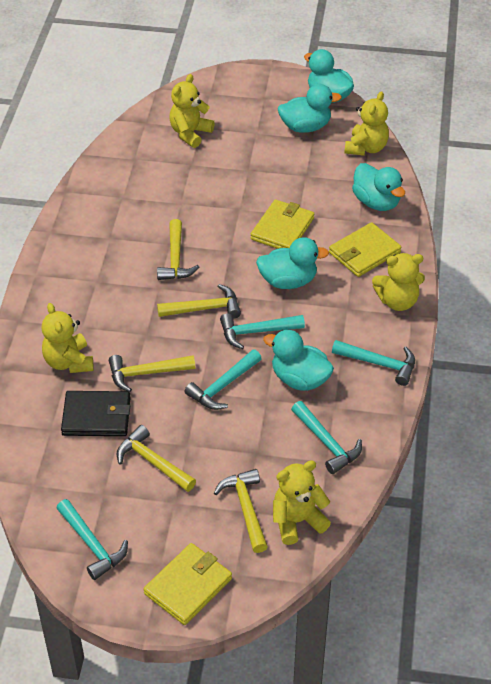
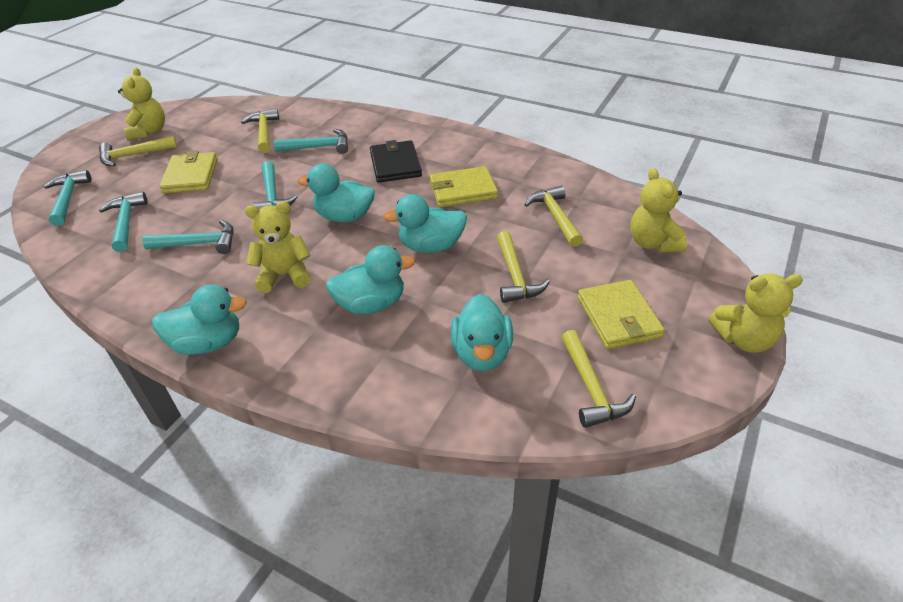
yellow teddy bear: 5 -> 4

